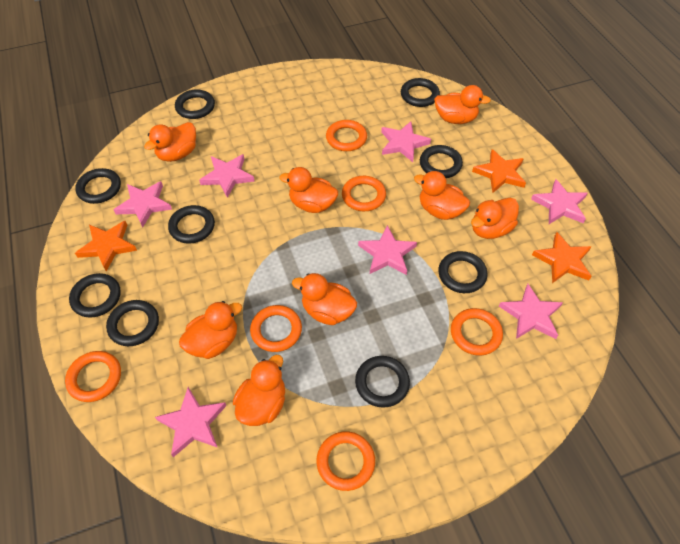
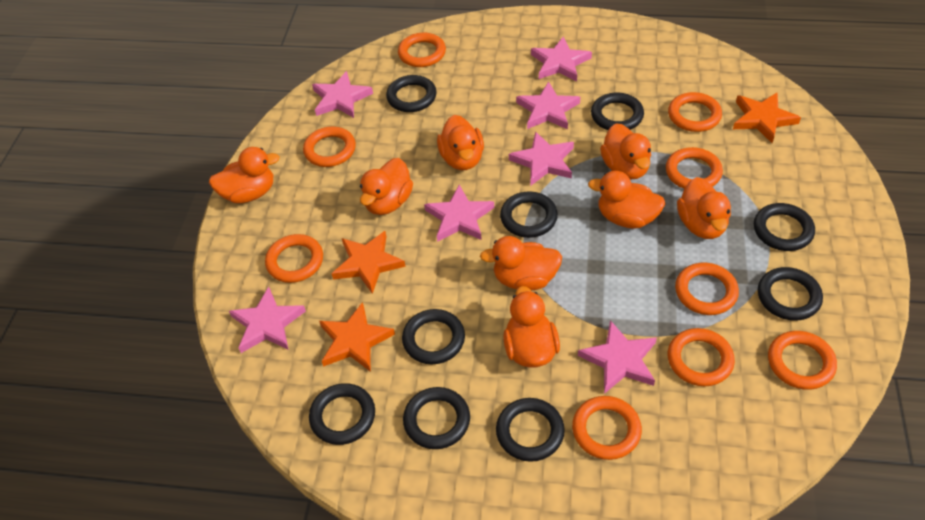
orange ring: 6 -> 9

